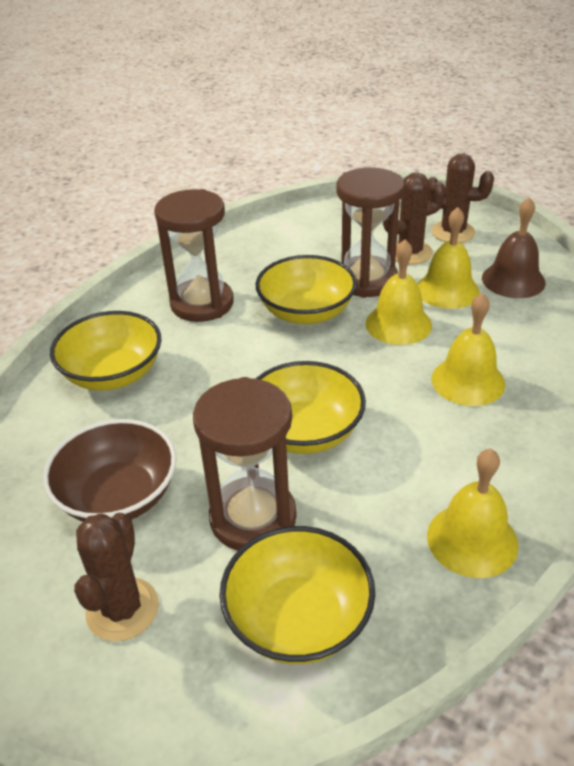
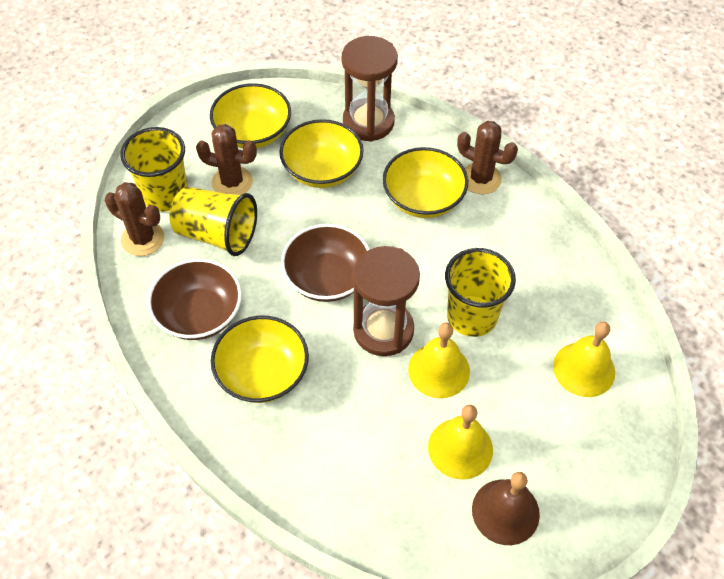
brown bowl: 1 -> 2
brown hourglass: 3 -> 2
yellow bell: 4 -> 3
yellow cup: 0 -> 3

